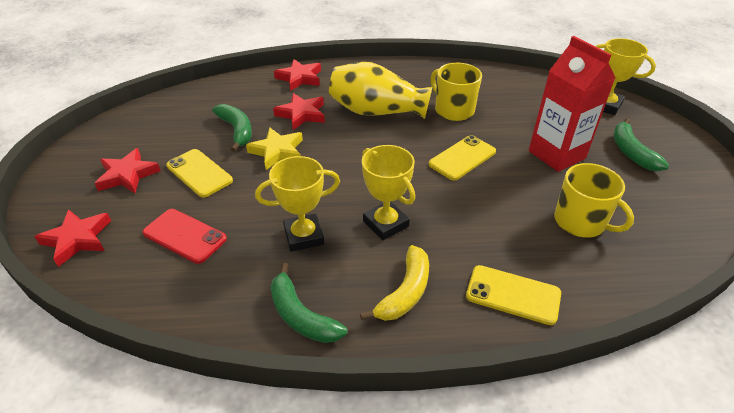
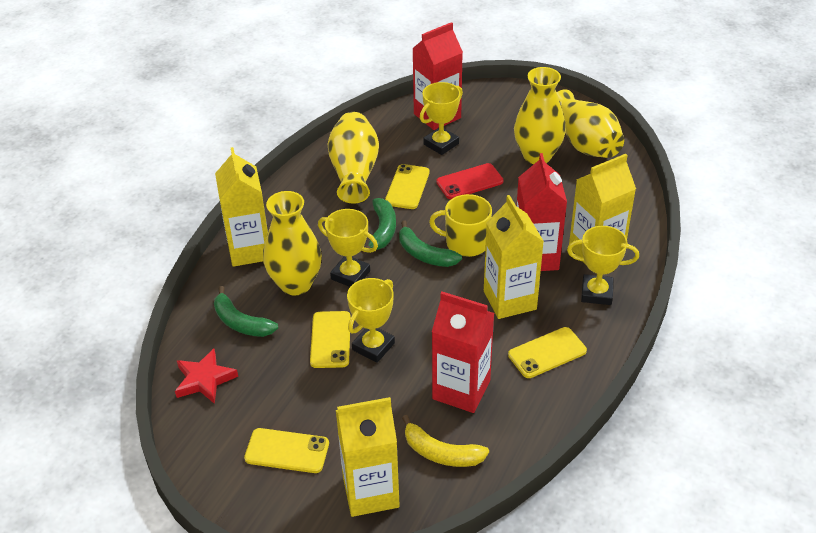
red carton: 1 -> 3
red star: 4 -> 1
yellow carton: 0 -> 4
yellow mug: 2 -> 1
yellow phone: 3 -> 4
yellow star: 1 -> 0
yellow trophy: 3 -> 4
yellow vase: 1 -> 4

